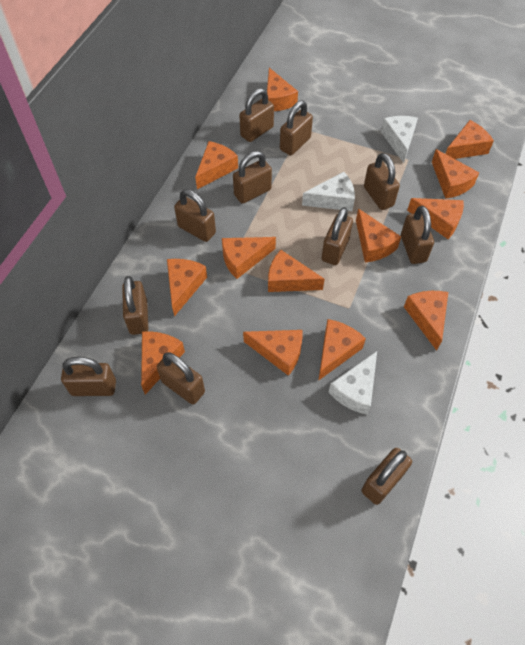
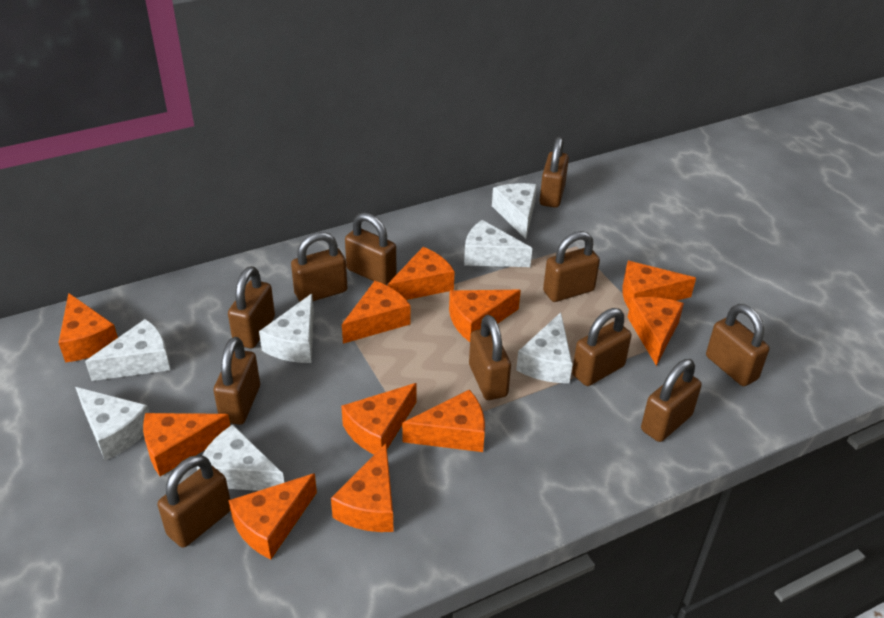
orange cheese: 13 -> 11
white cheese: 3 -> 7

